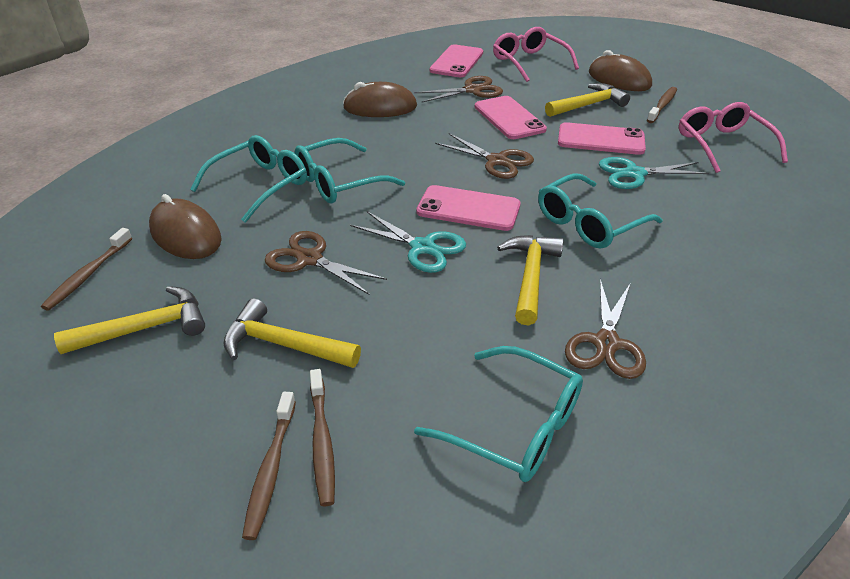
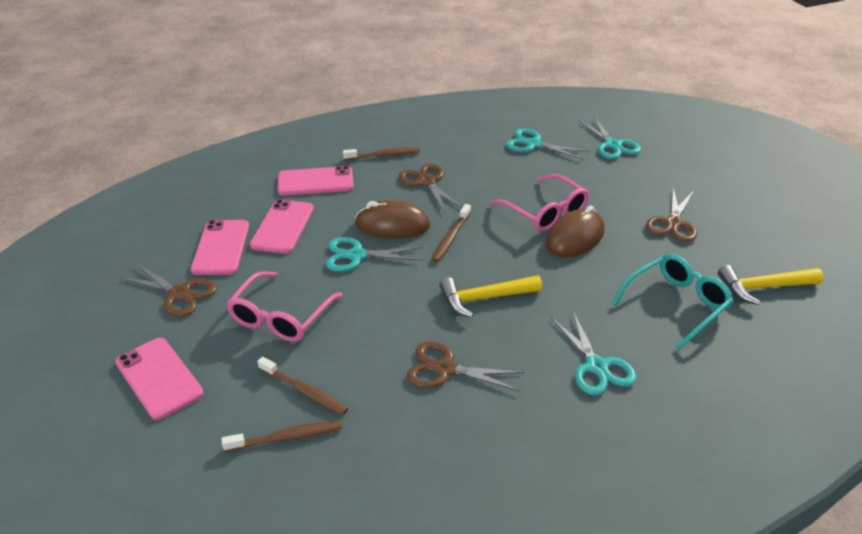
brown mouse: 3 -> 2
turquoise glasses: 4 -> 1
turquoise scissors: 2 -> 4
yellow hammer: 4 -> 2

